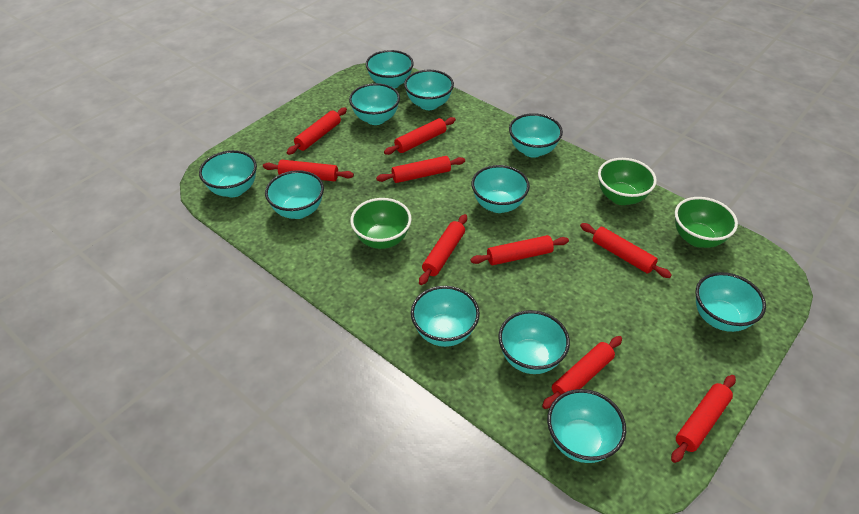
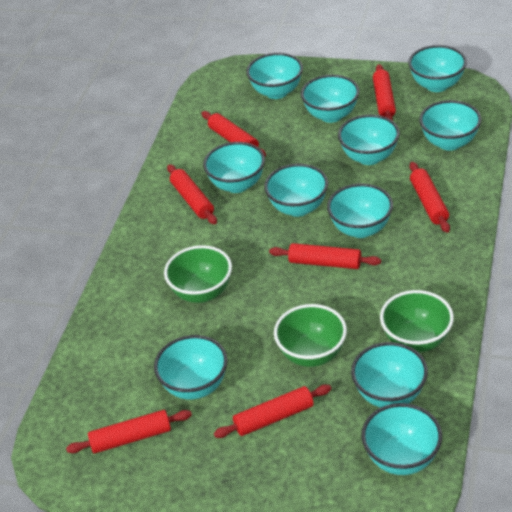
red rolling pin: 9 -> 7

